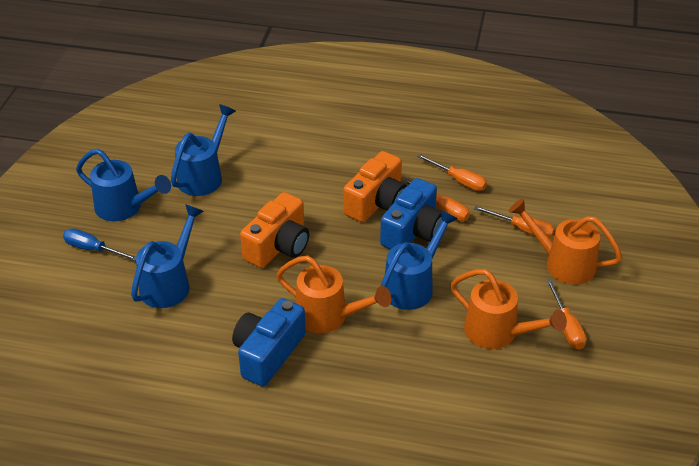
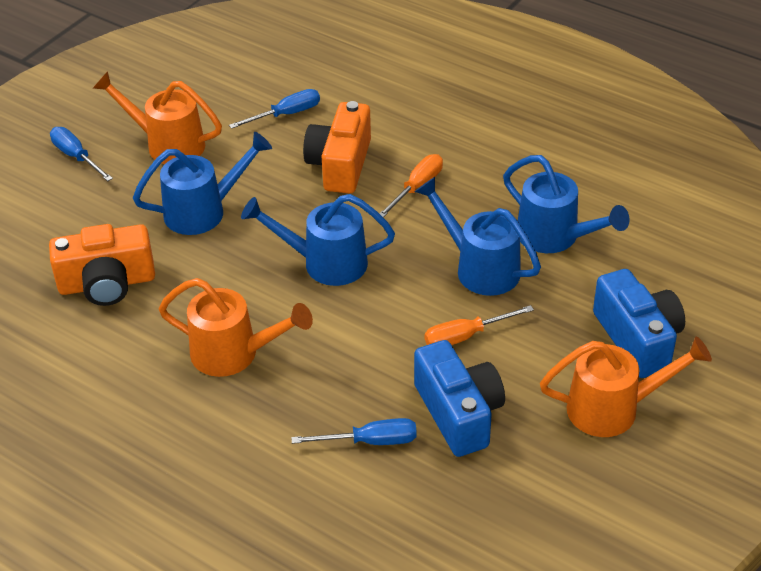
blue screwdriver: 1 -> 3
orange screwdriver: 4 -> 2

